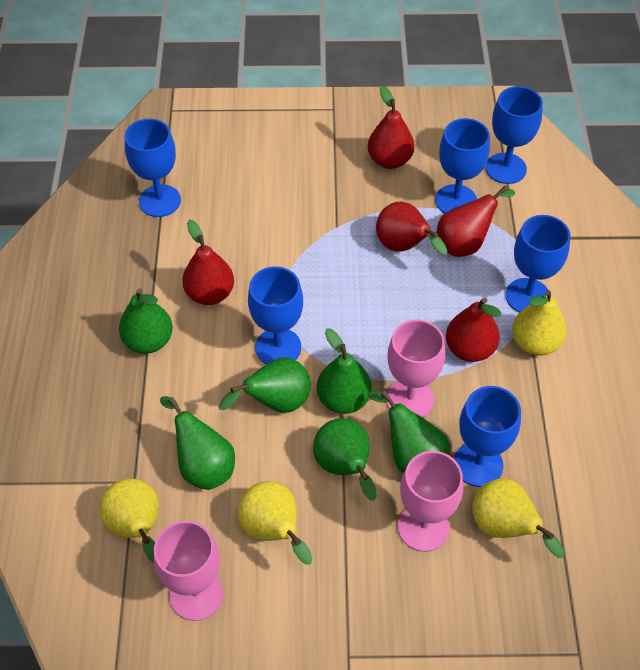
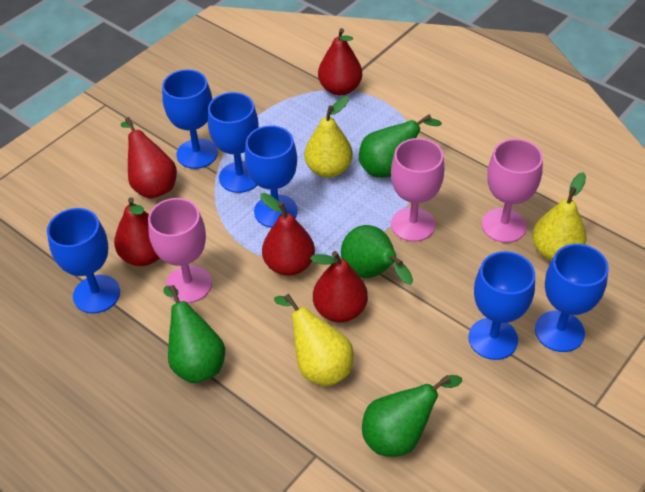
green pear: 6 -> 4
yellow pear: 4 -> 3

